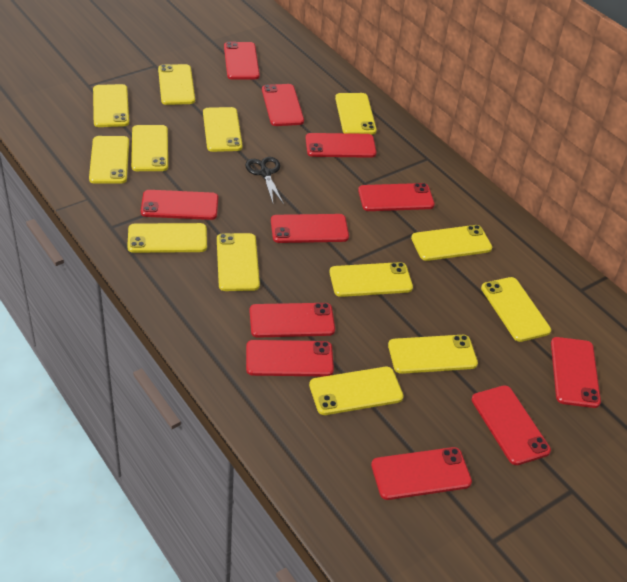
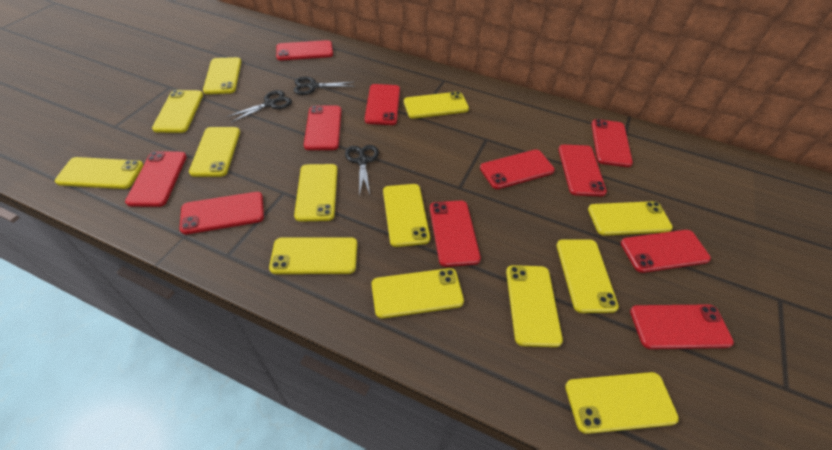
black scissors: 1 -> 3

